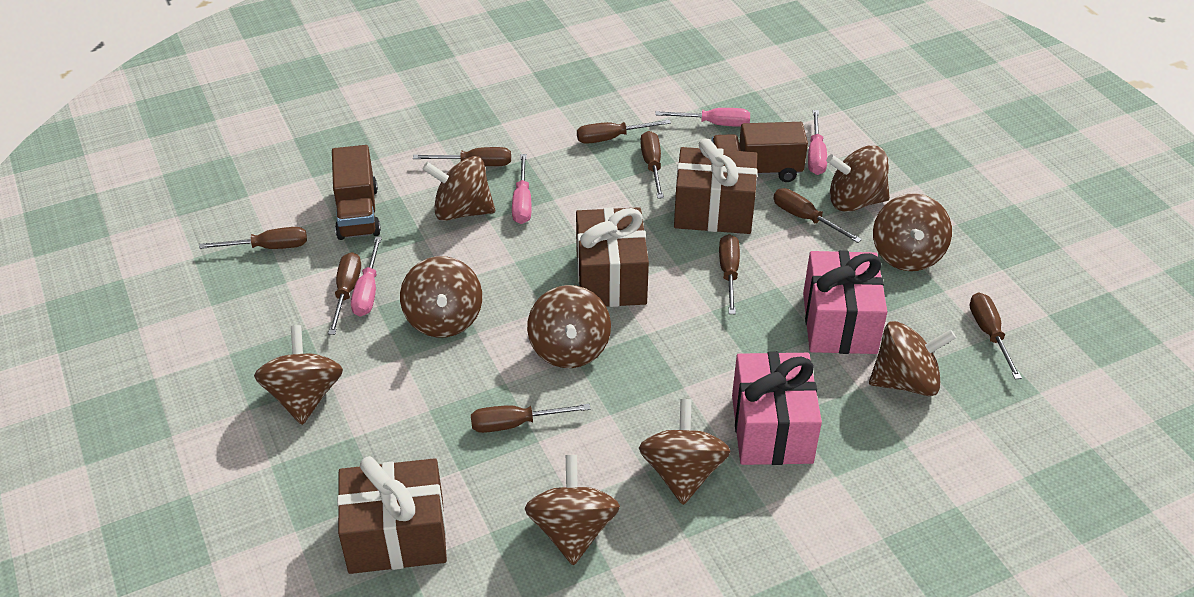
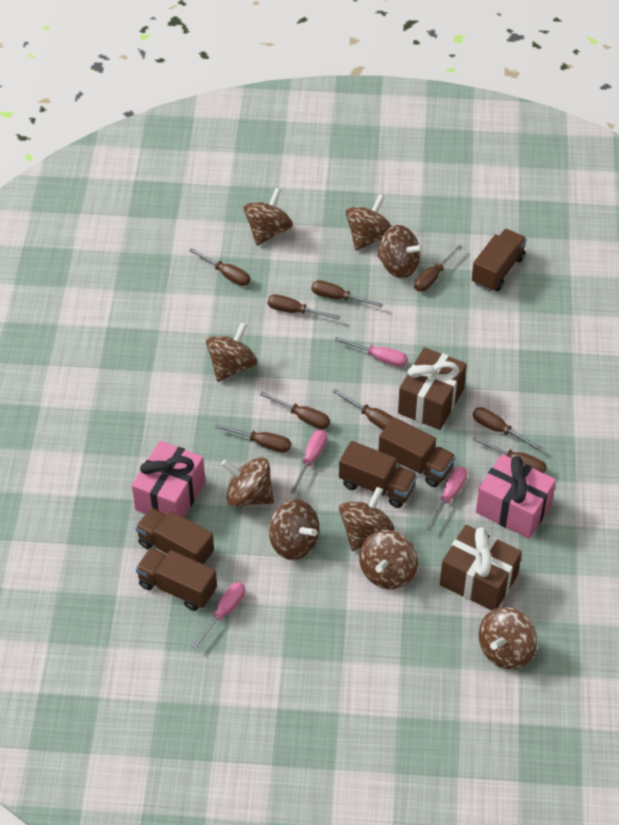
brown gift: 3 -> 2
brown truck: 2 -> 5

